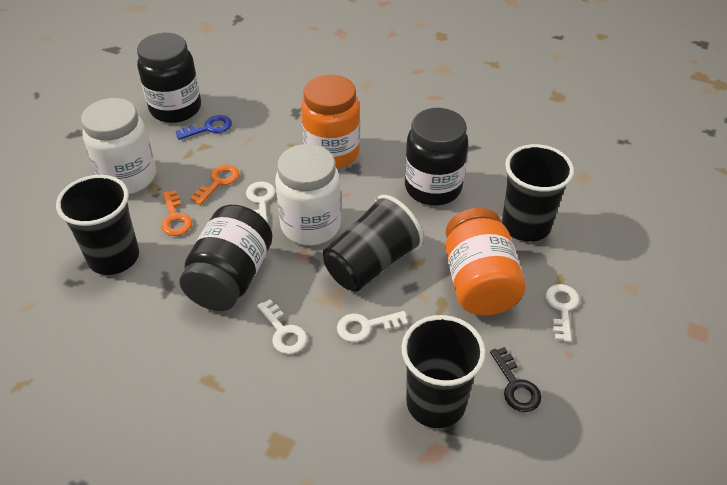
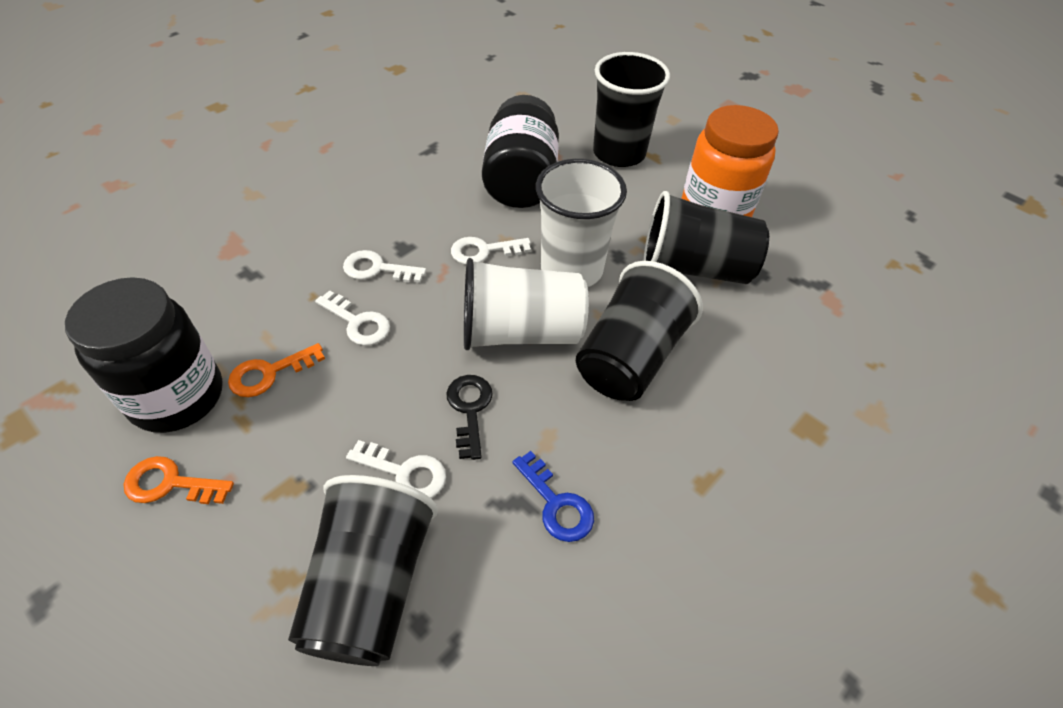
black jar: 3 -> 2
orange jar: 2 -> 1
white cup: 0 -> 2
white jar: 2 -> 0

